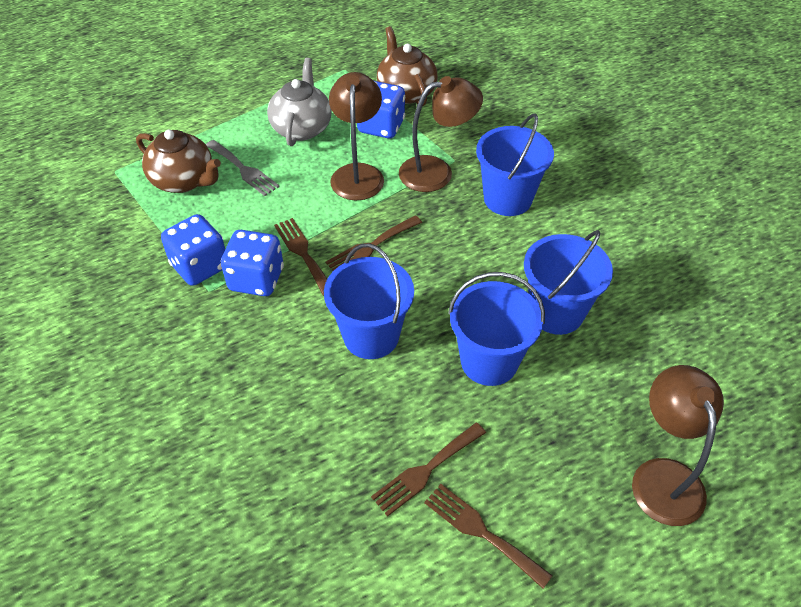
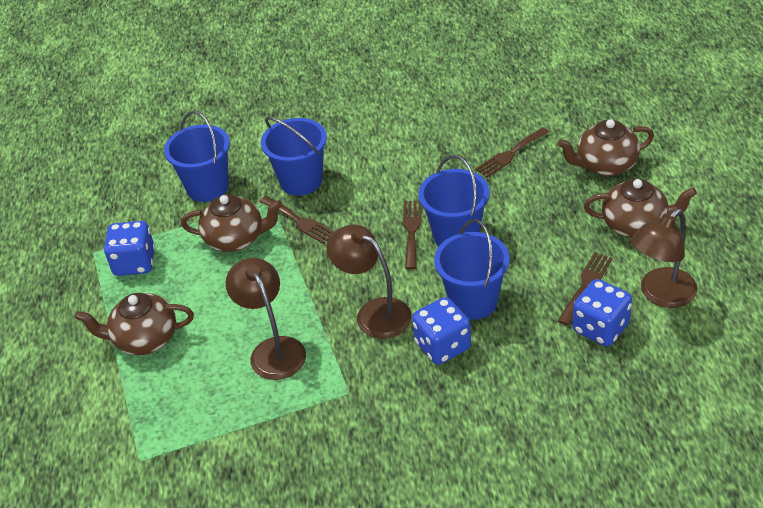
brown teapot: 2 -> 4
grey fork: 1 -> 0
grey teapot: 1 -> 0

